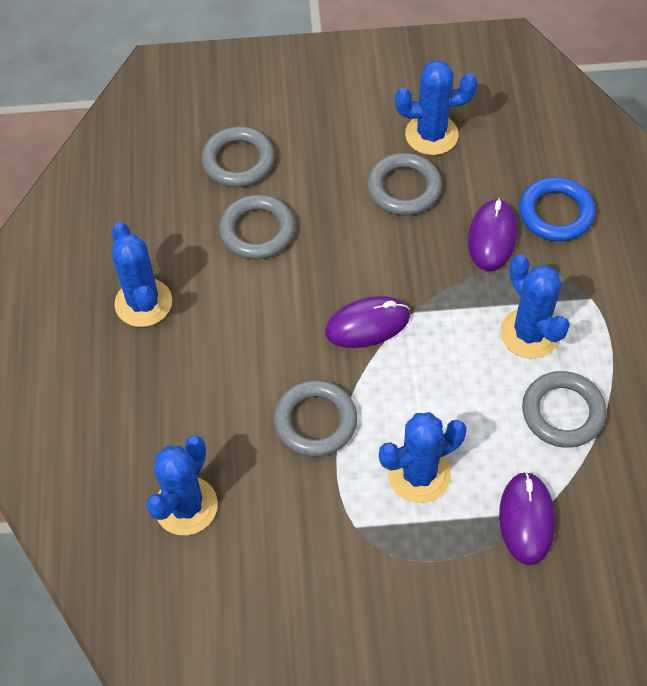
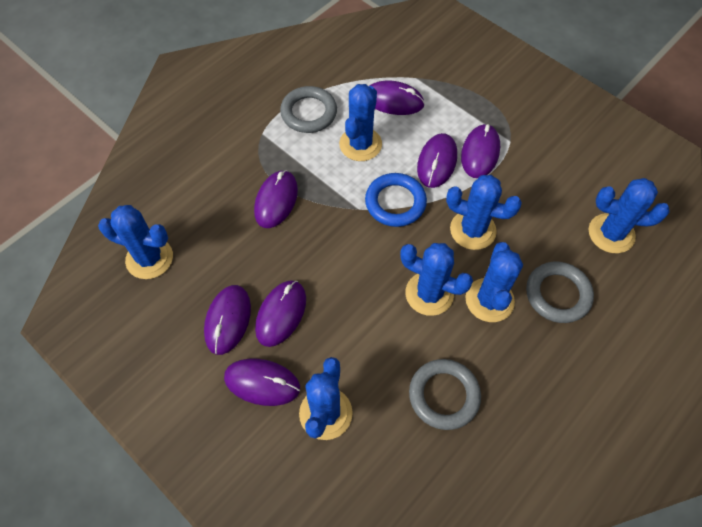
blue cactus: 5 -> 7
grey ring: 5 -> 3
purple mouse: 3 -> 7

